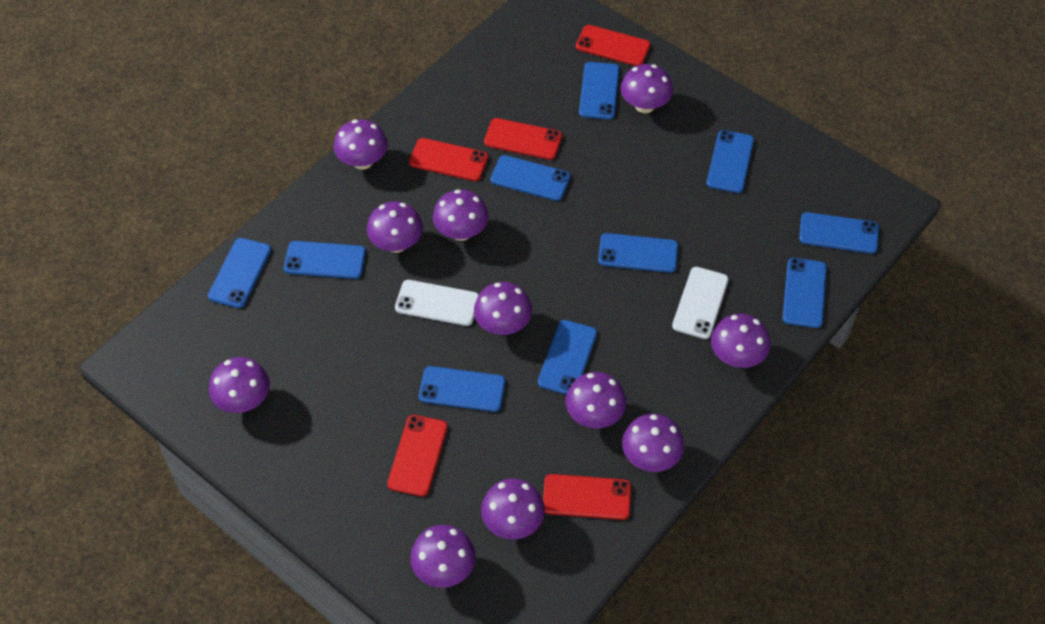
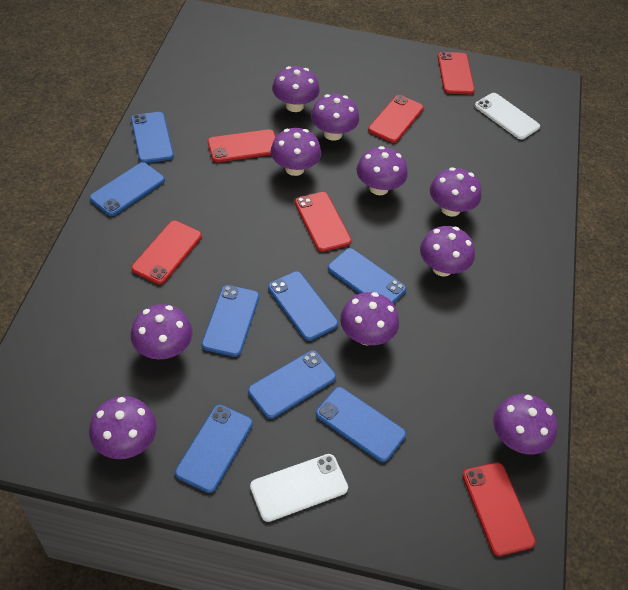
blue phone: 10 -> 8
purple mushroom: 11 -> 10
red phone: 5 -> 6

